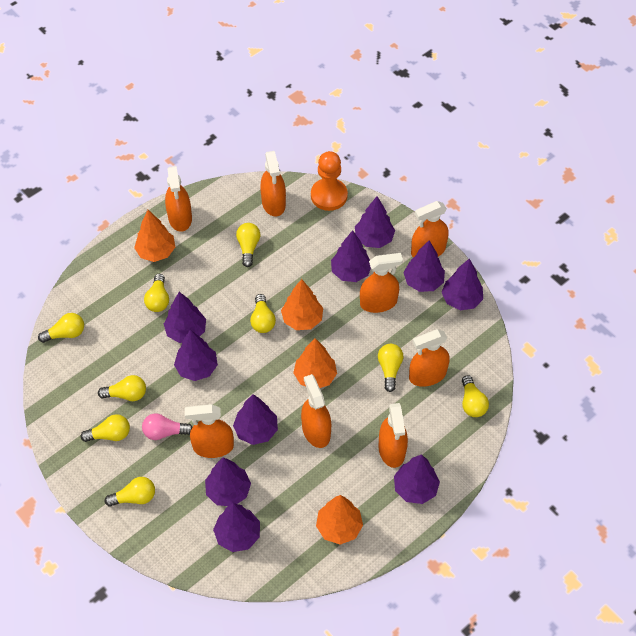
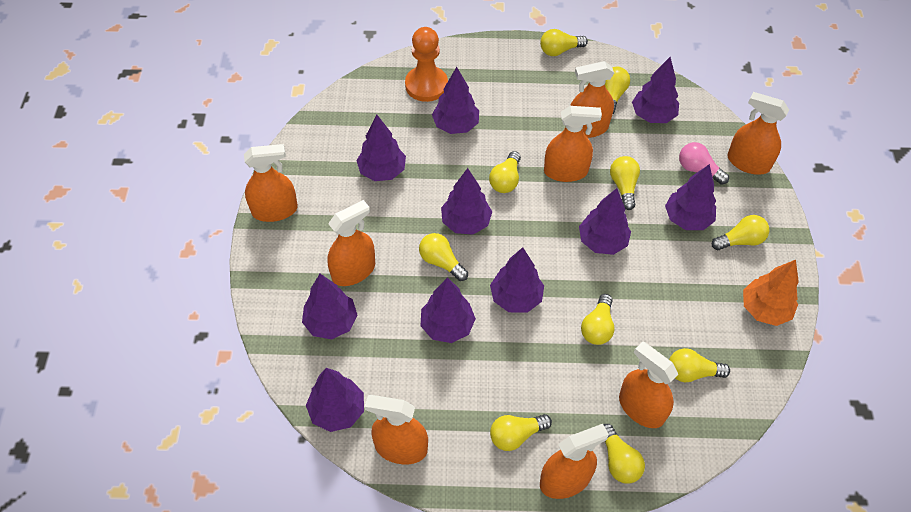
orange tree: 4 -> 1
yellow light bulb: 9 -> 10

